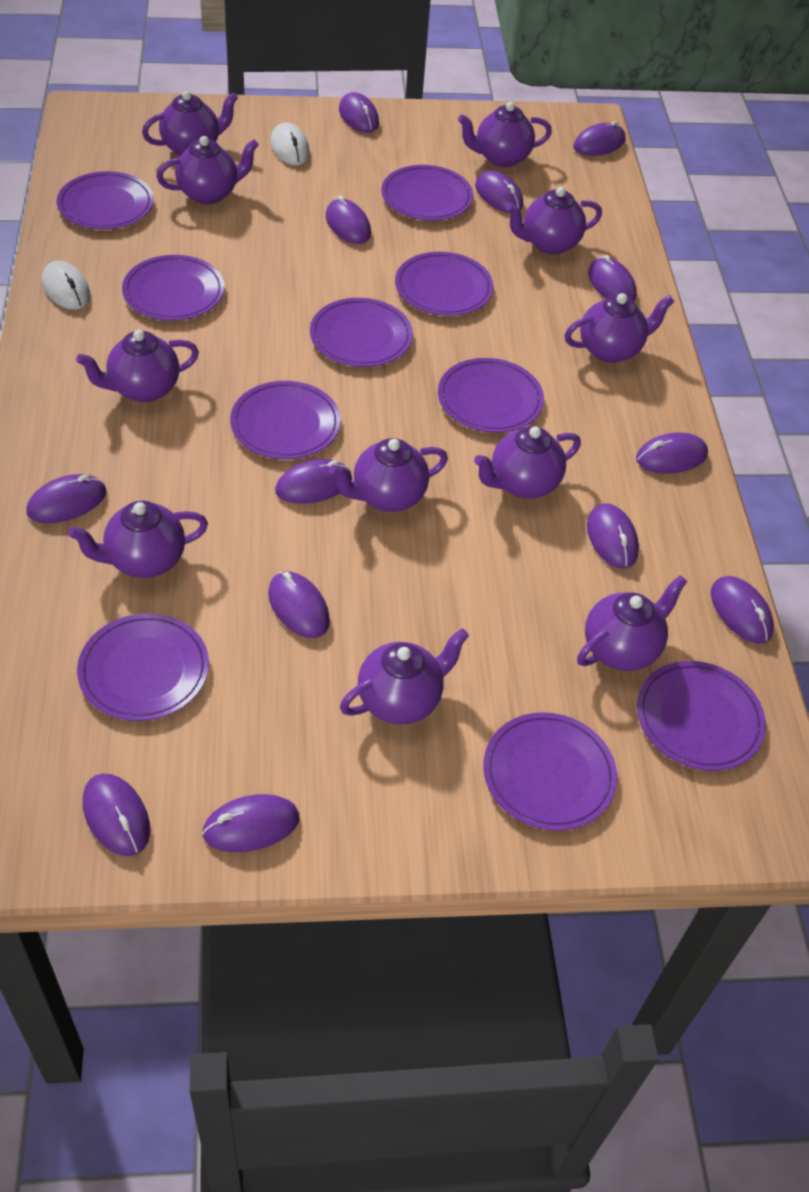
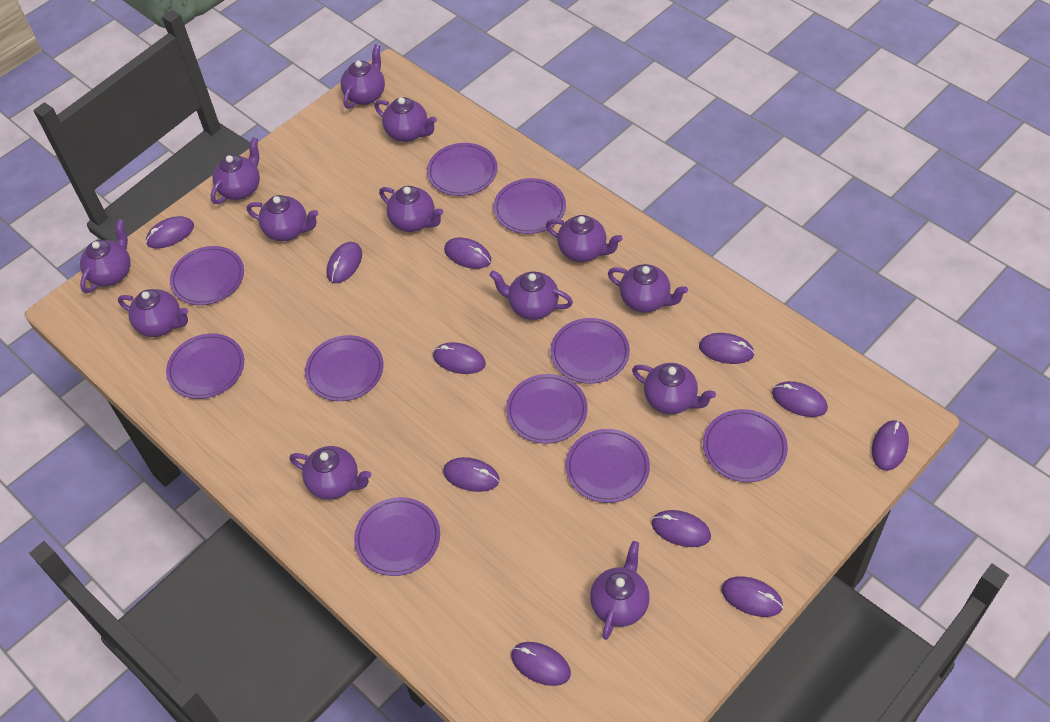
purple mouse: 13 -> 11
purple teapot: 11 -> 13
white mouse: 2 -> 0

